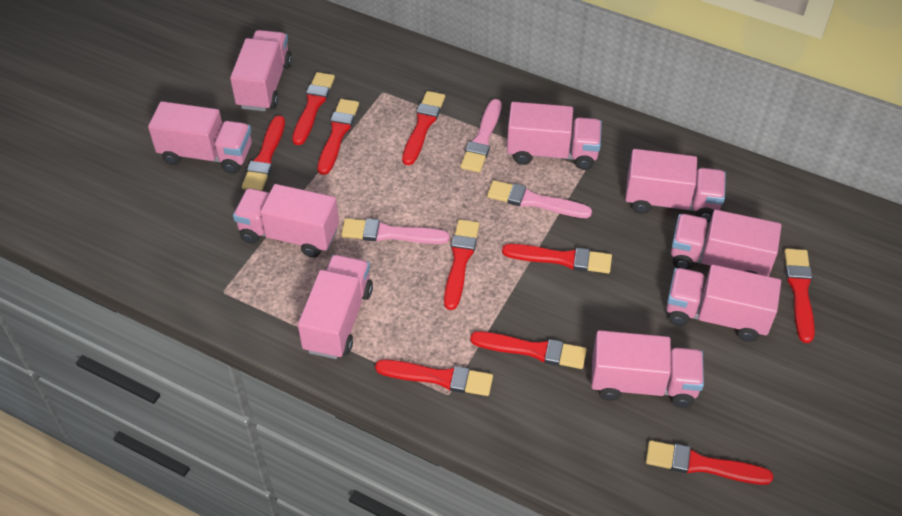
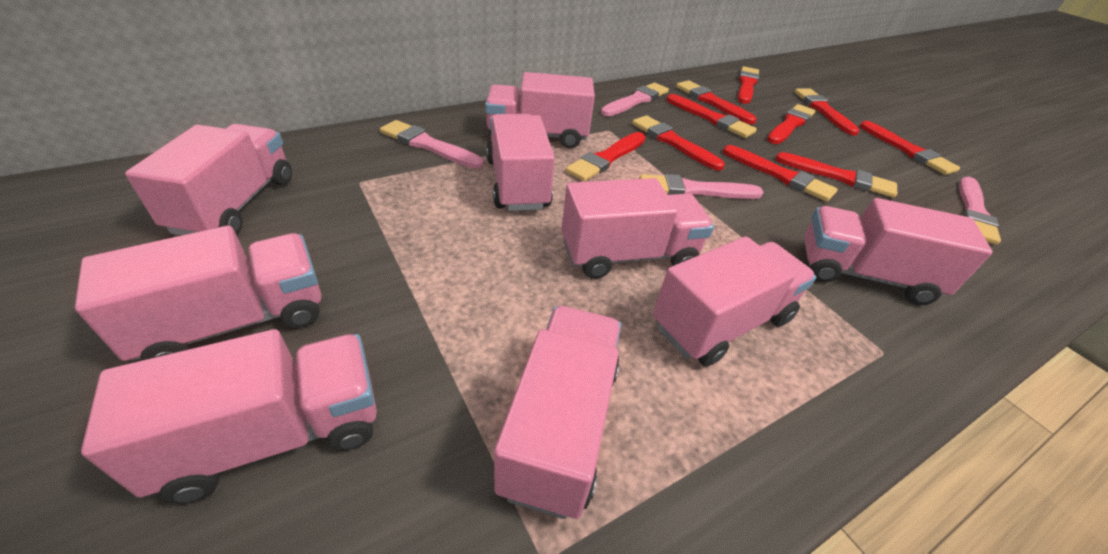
pink brush: 3 -> 4

